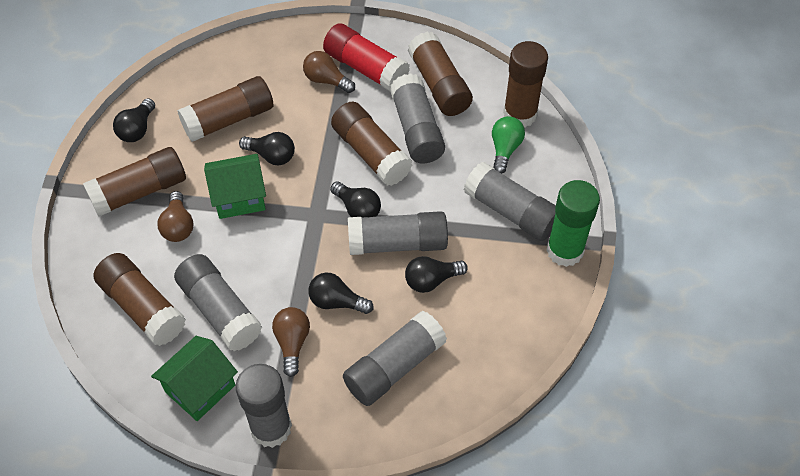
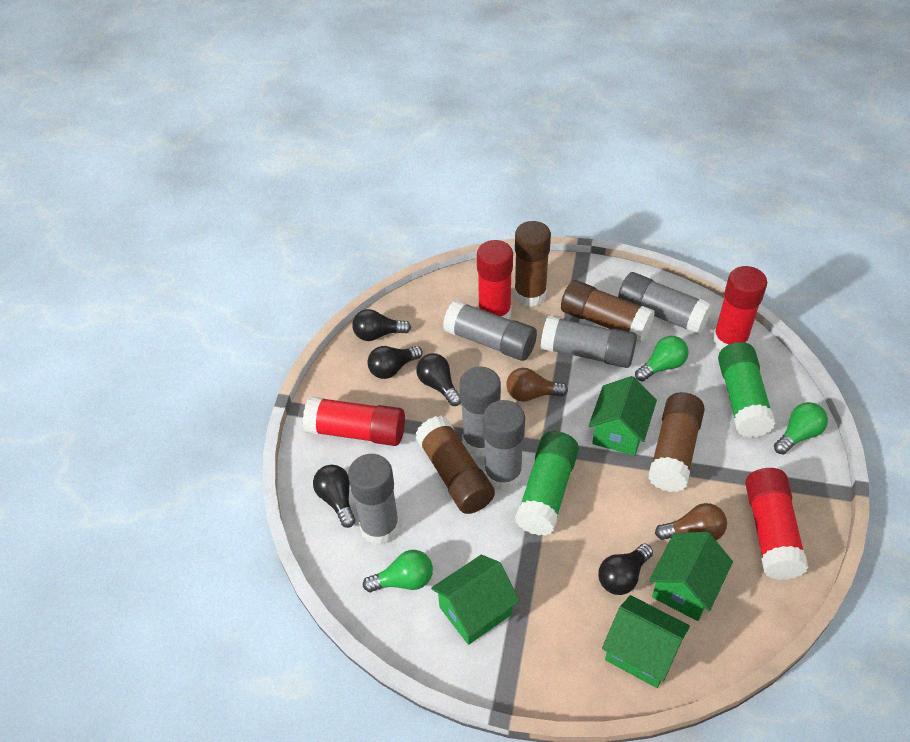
brown glue stick: 6 -> 4
brown light bulb: 3 -> 2
green glue stick: 1 -> 2
green house: 2 -> 4
green light bulb: 1 -> 3
red glue stick: 1 -> 4

